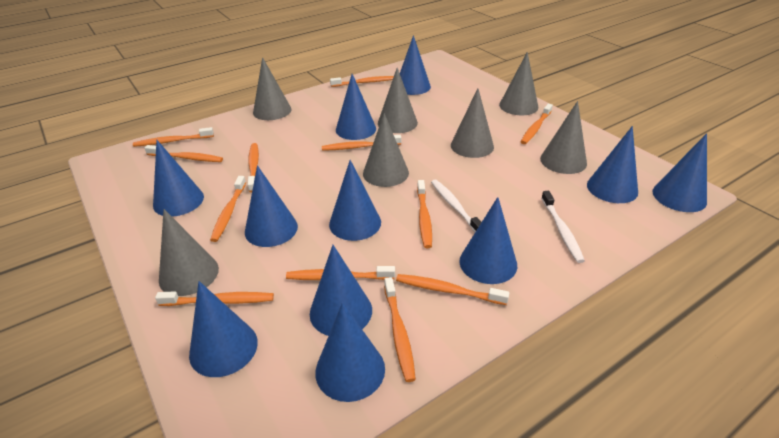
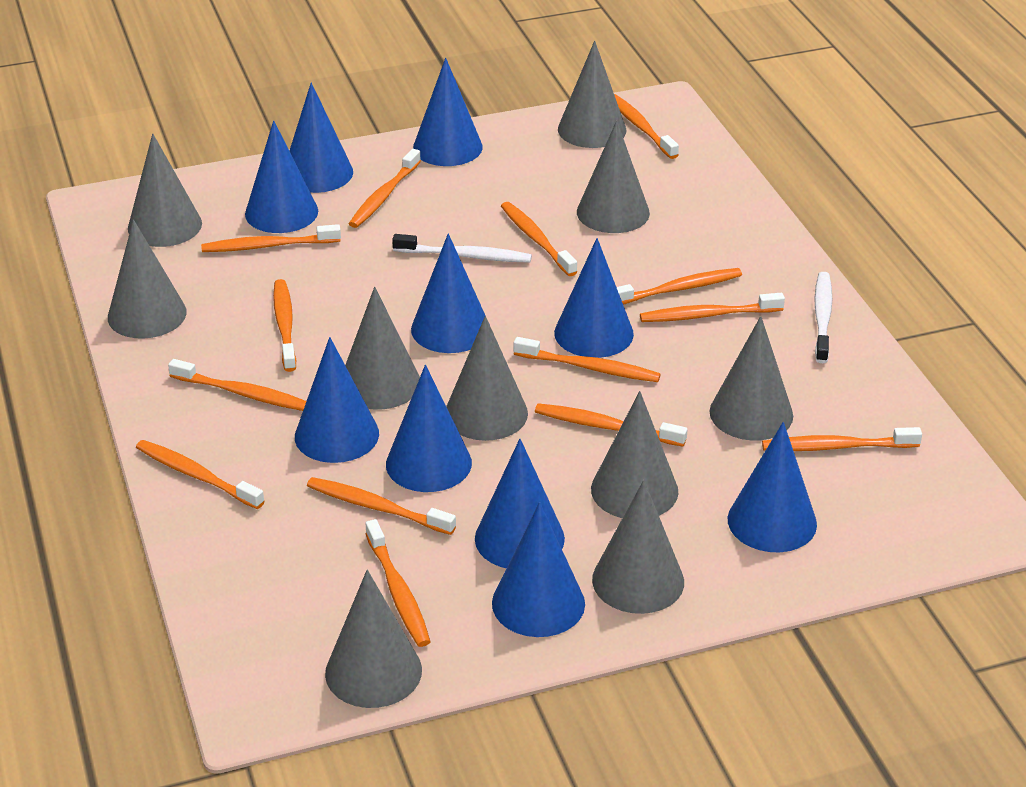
blue cone: 11 -> 10
grey cone: 7 -> 10
orange toothbrush: 12 -> 14

